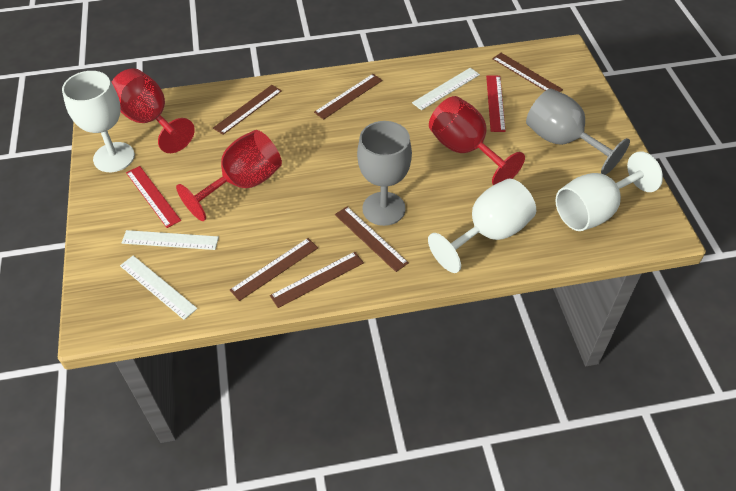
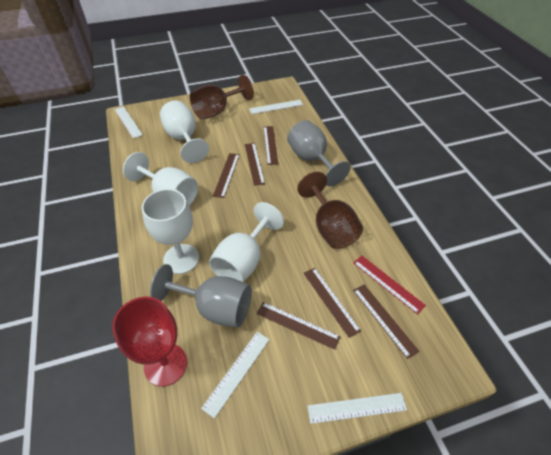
brown goblet: 0 -> 2
red goblet: 3 -> 1
red ruler: 2 -> 1
white goblet: 3 -> 4
white ruler: 3 -> 4

